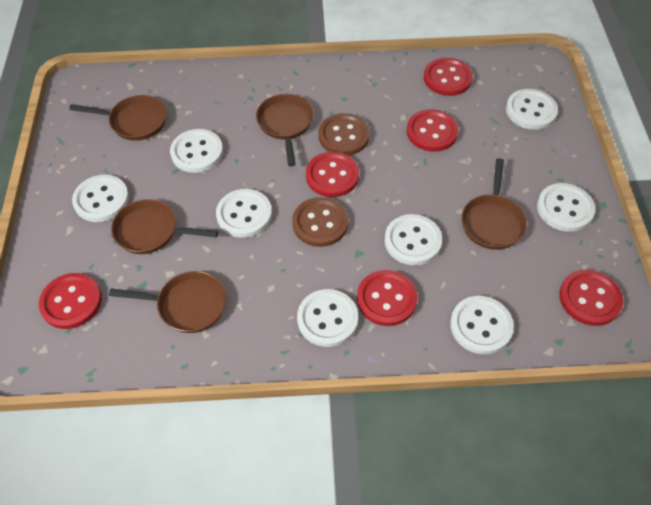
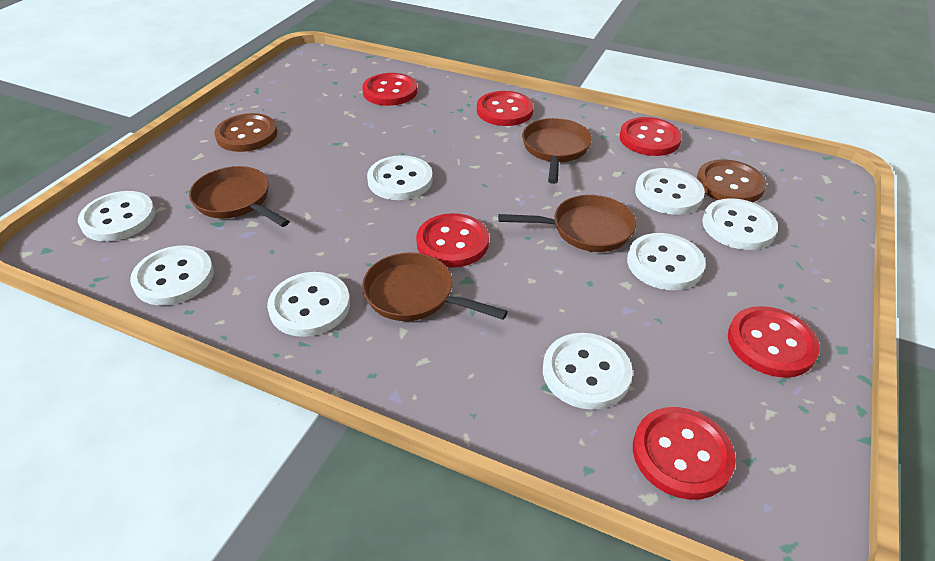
brown pan: 5 -> 4

